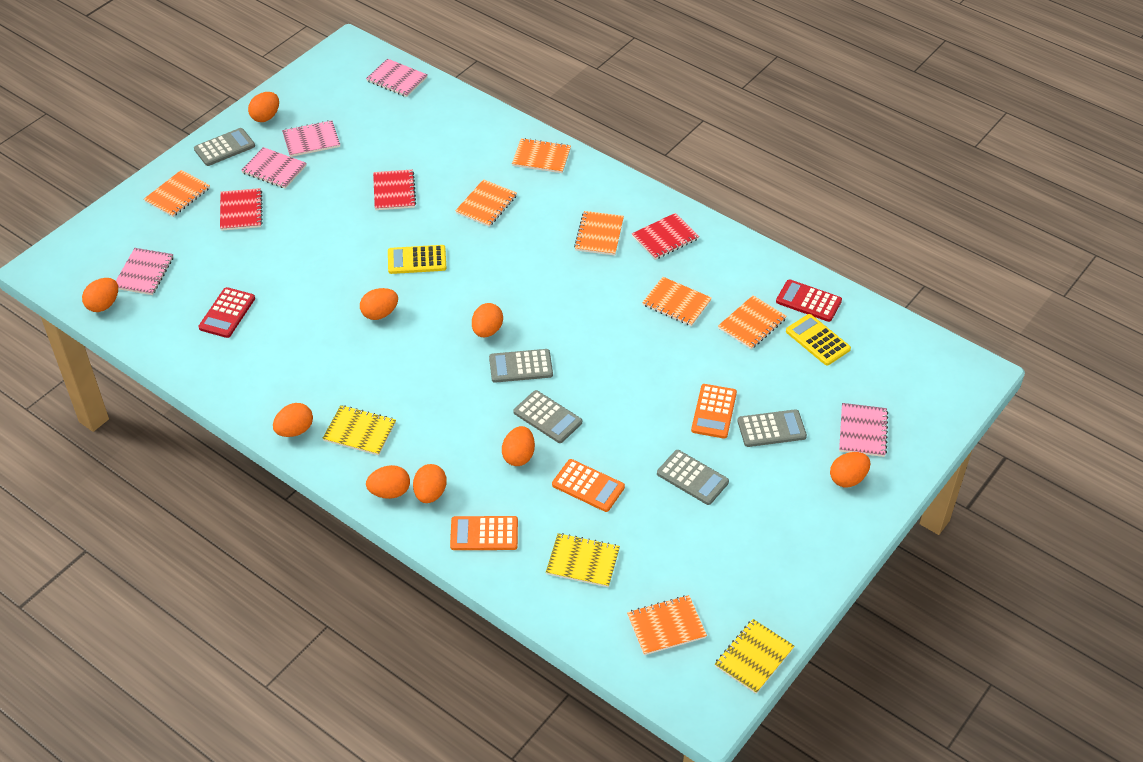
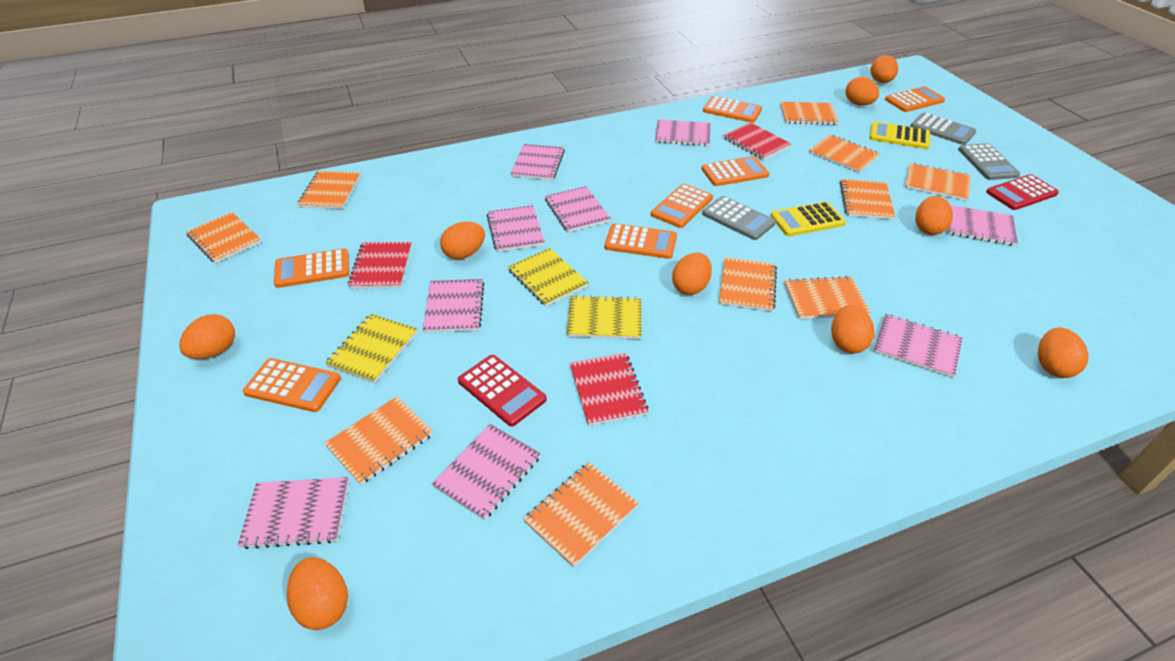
grey calculator: 5 -> 3
orange calculator: 3 -> 7
orange notebook: 7 -> 10
pink notebook: 5 -> 9

